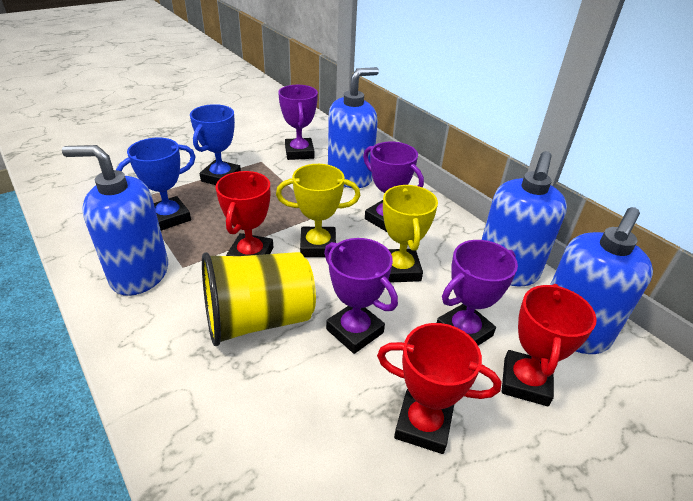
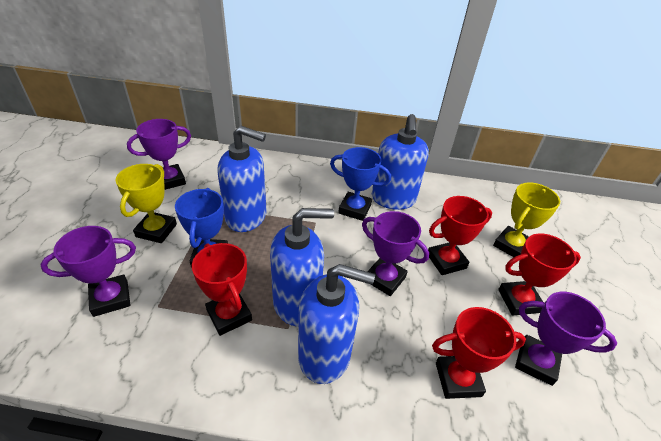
red trophy: 3 -> 4
yellow cup: 1 -> 0

